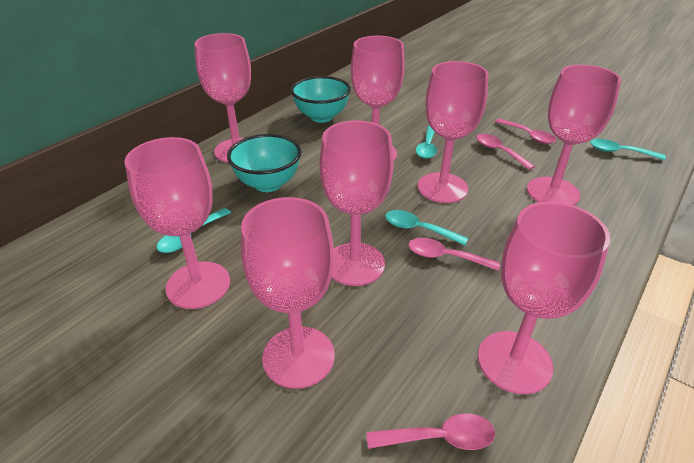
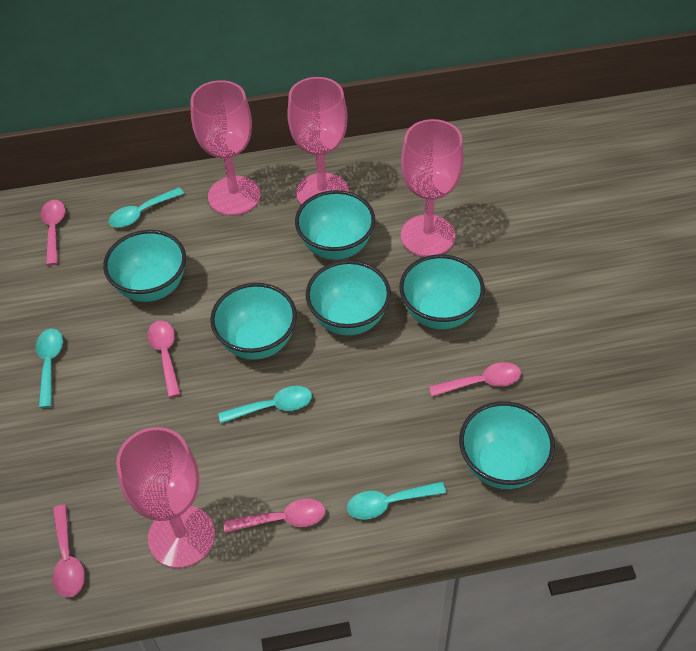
pink goblet: 8 -> 4
pink spoon: 4 -> 5
turquoise bowl: 2 -> 6

